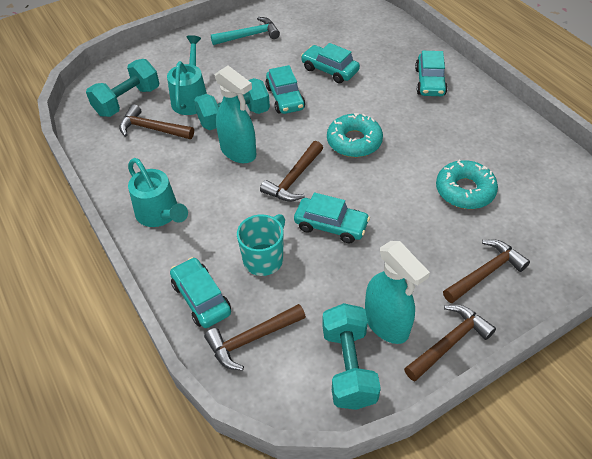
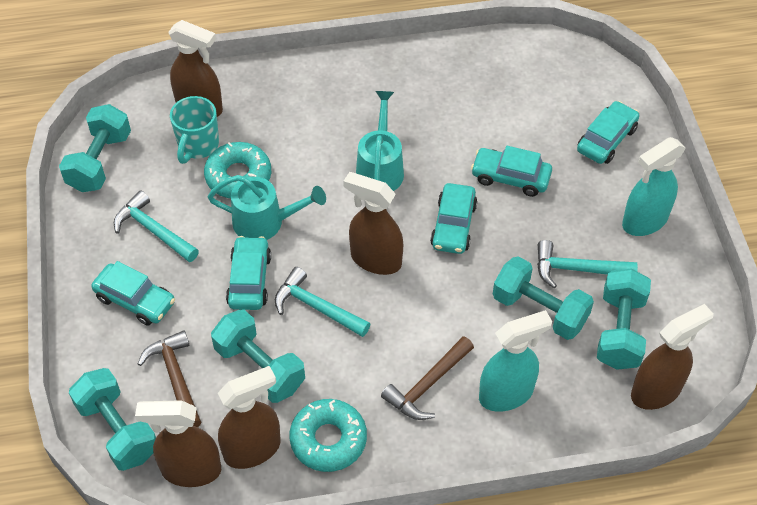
brown hammer: 5 -> 2
brown spray bottle: 0 -> 5
turquoise dumbbell: 3 -> 5
turquoise hammer: 1 -> 3

